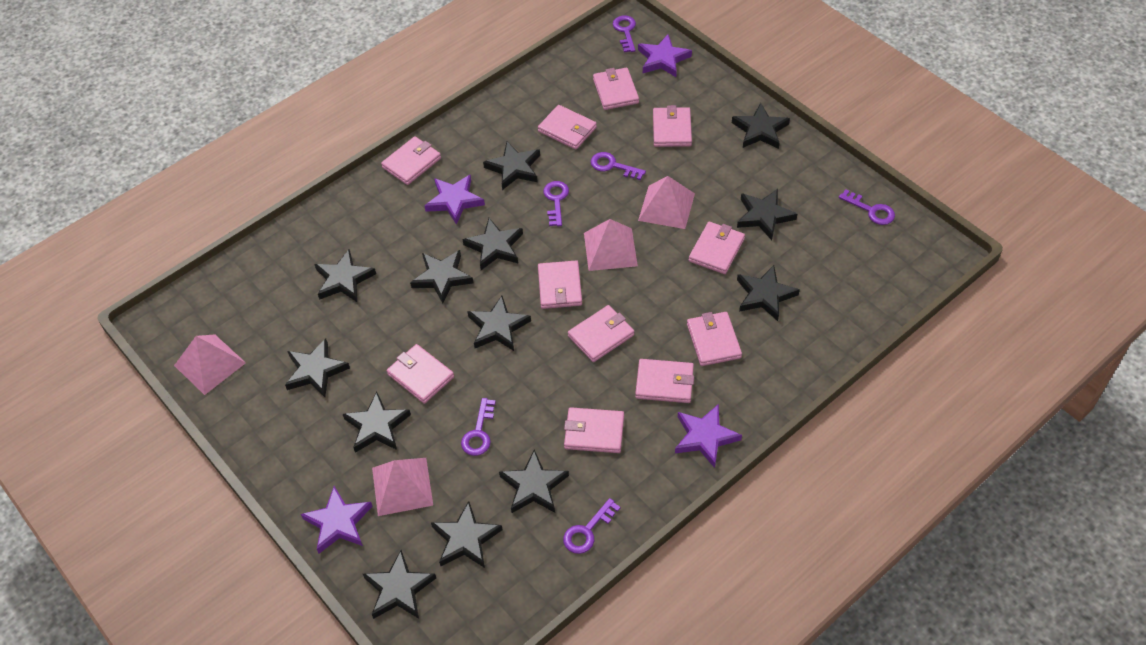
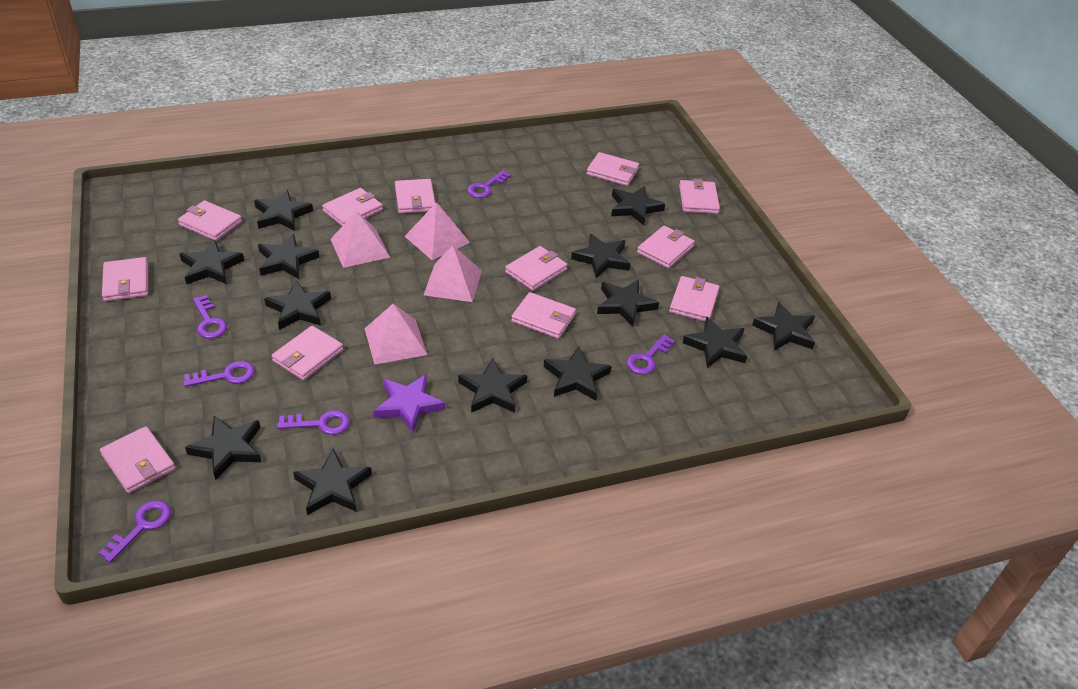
pink wallet: 11 -> 12
purple star: 4 -> 1

